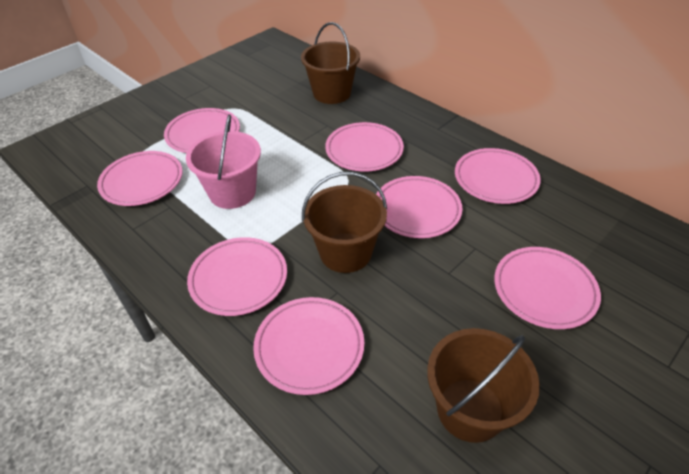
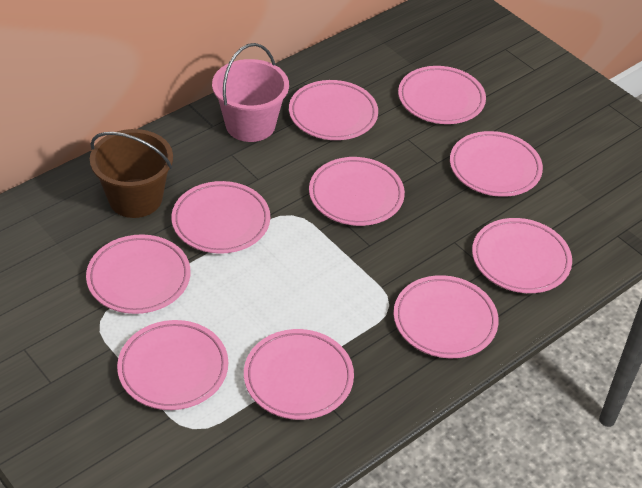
brown bucket: 3 -> 1
pink plate: 8 -> 10

